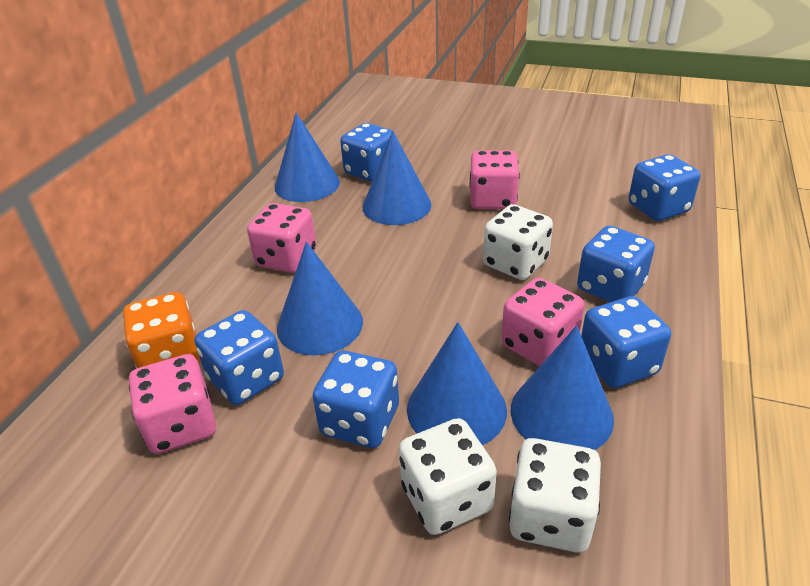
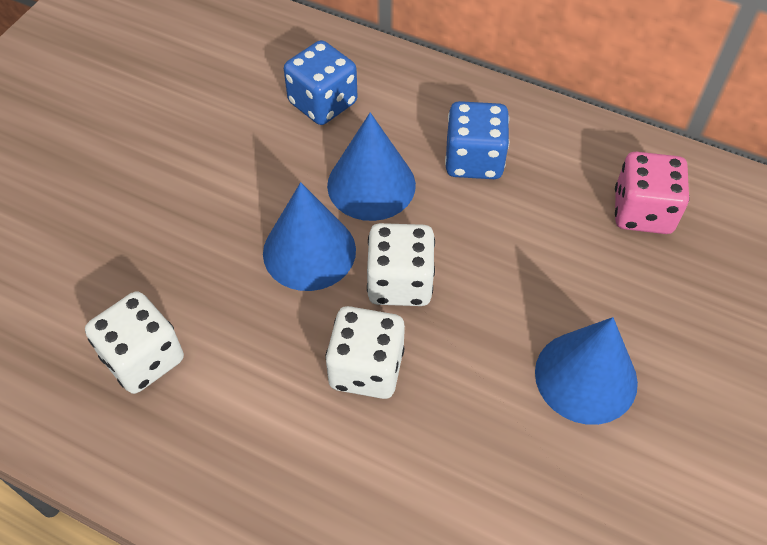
blue cone: 5 -> 3
blue dice: 6 -> 2
orange dice: 1 -> 0
pink dice: 4 -> 1

